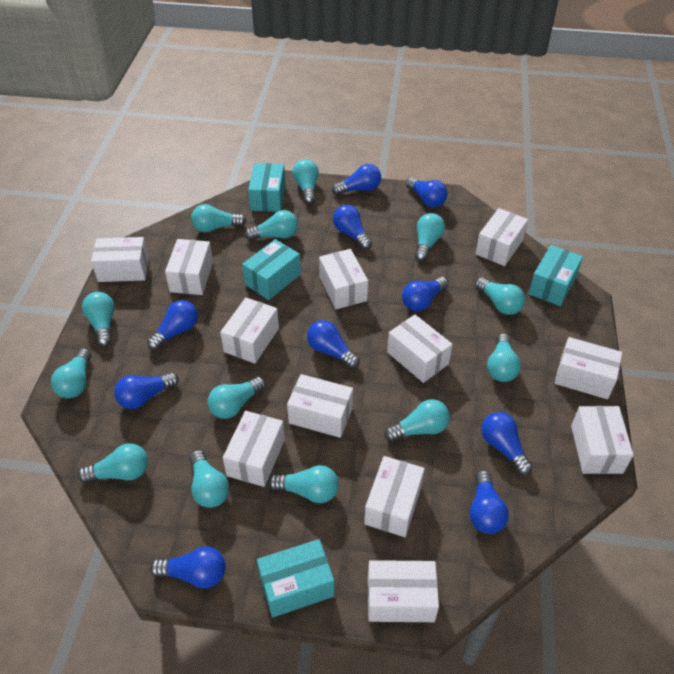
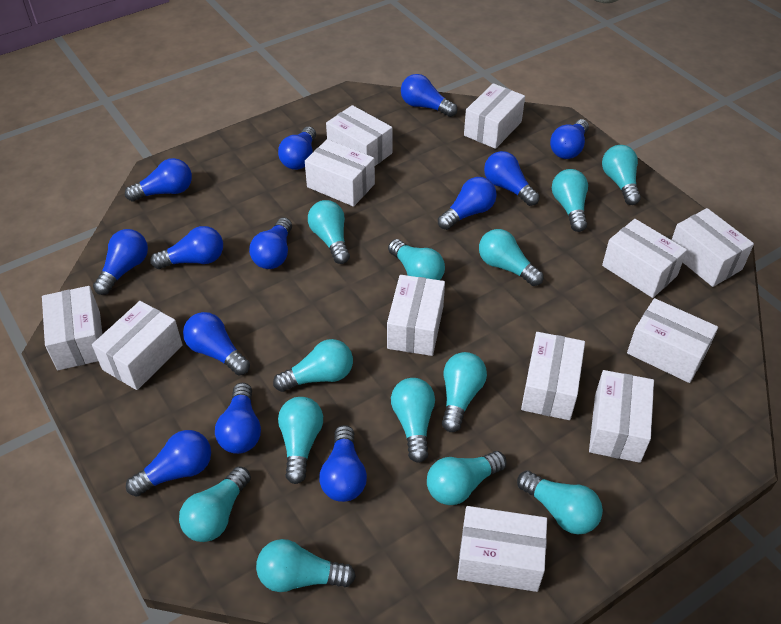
blue light bulb: 10 -> 13
turquoise box: 4 -> 0

